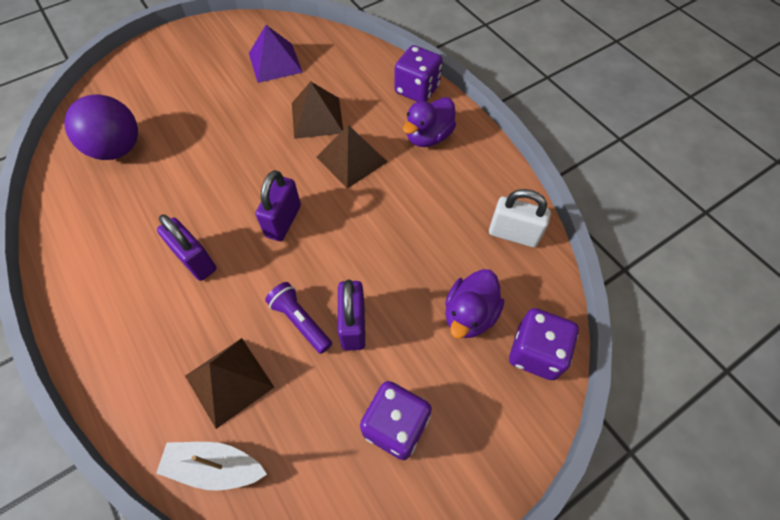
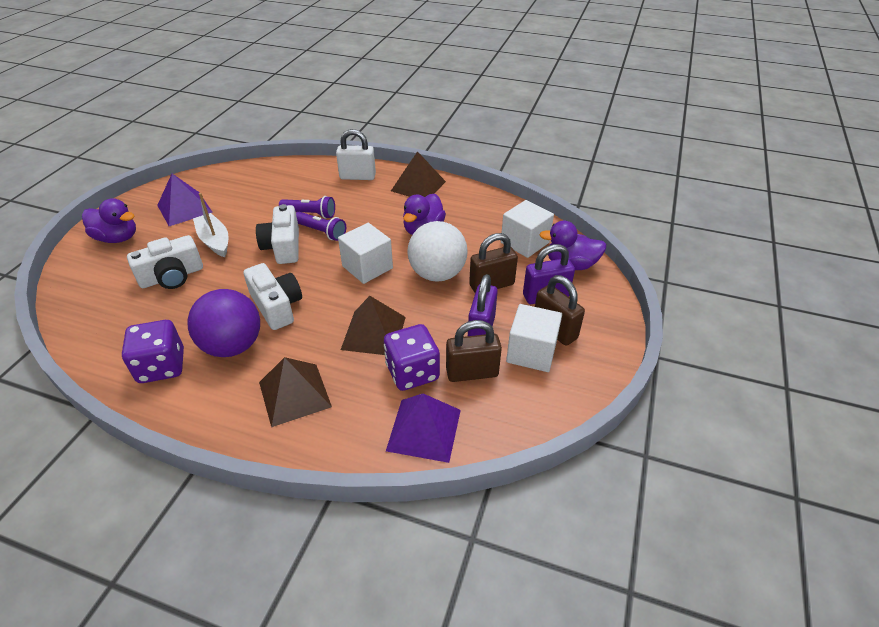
brown padlock: 0 -> 3
purple dice: 3 -> 2
purple duck: 2 -> 3
purple flashlight: 1 -> 2
purple padlock: 3 -> 2
purple pyramid: 1 -> 2
white ball: 0 -> 1
white camera: 0 -> 3
white cube: 0 -> 3

